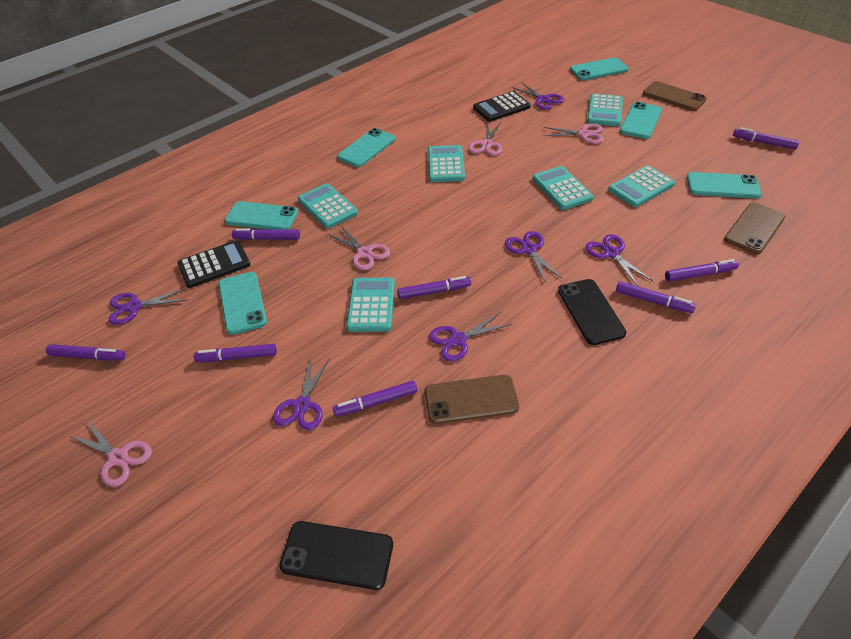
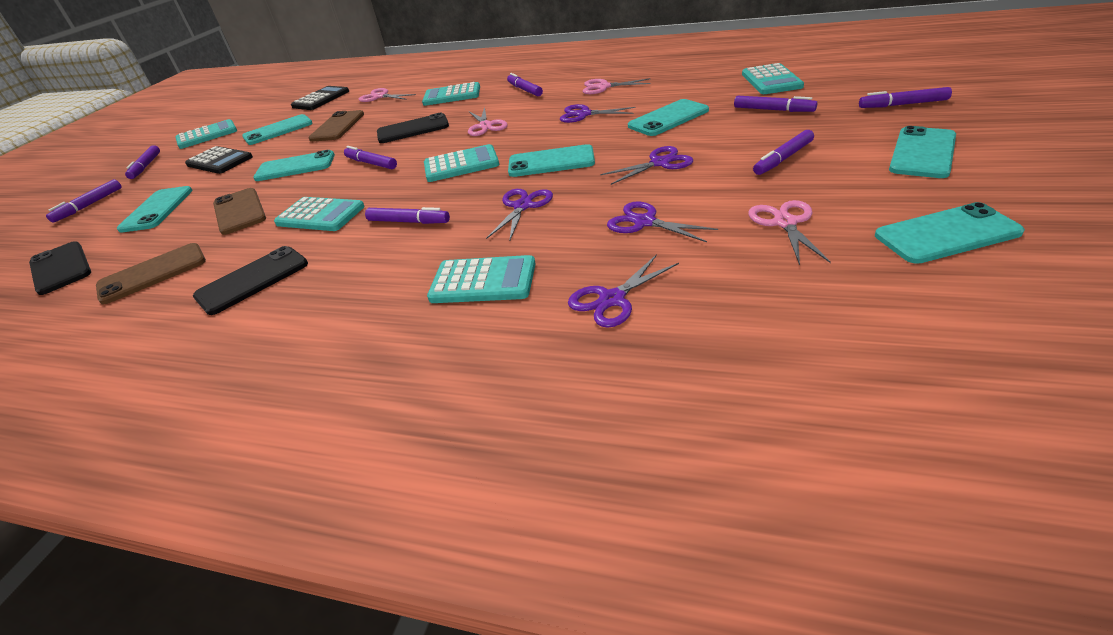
black phone: 2 -> 3
purple scissors: 6 -> 5
turquoise phone: 6 -> 7

